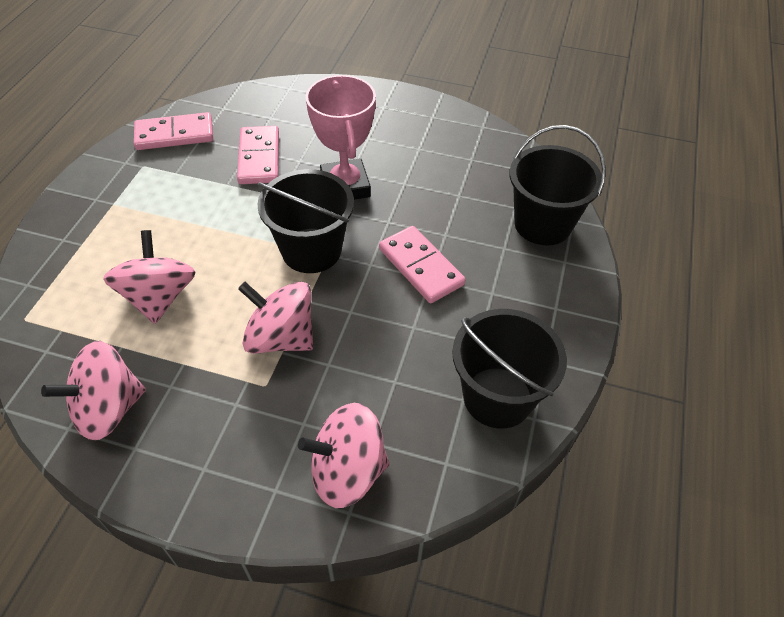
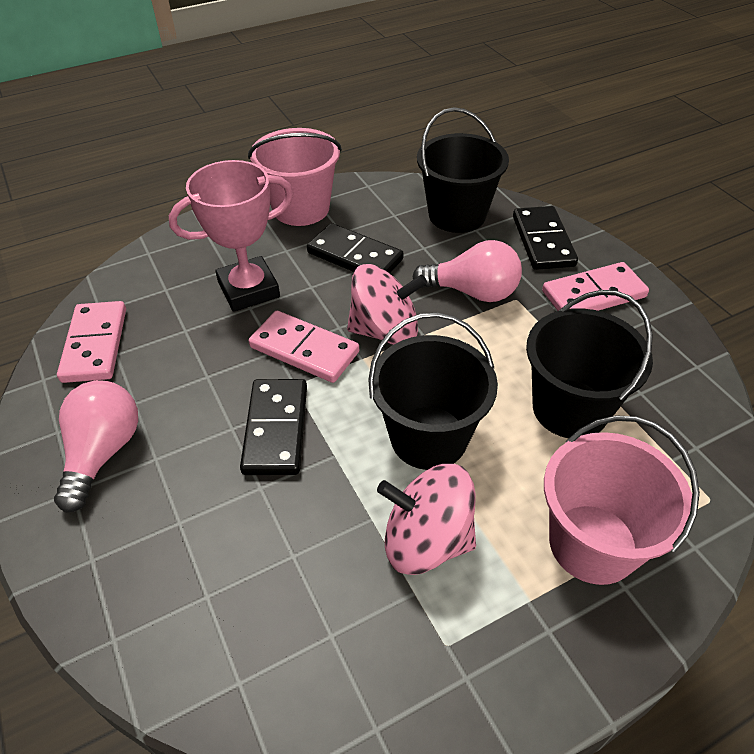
black domino: 0 -> 3
pink bucket: 0 -> 2
pink light bulb: 0 -> 2
pink spinning top: 4 -> 2

